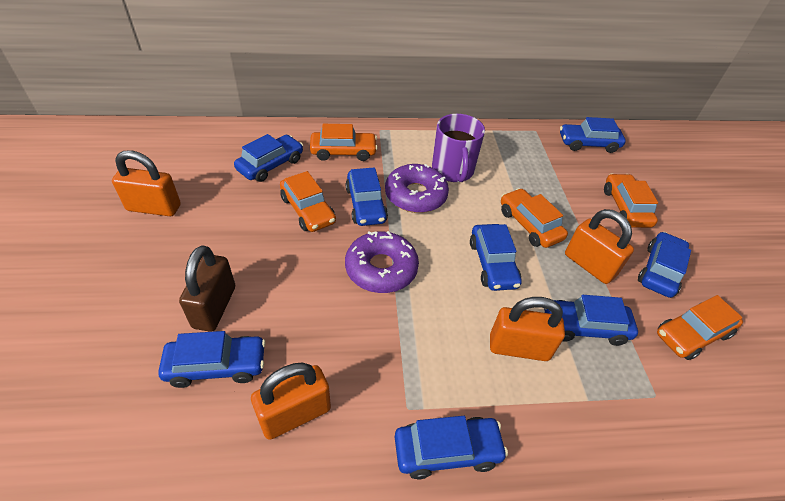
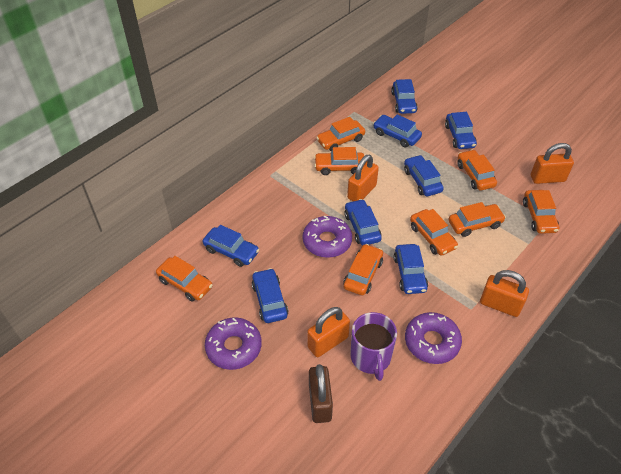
orange car: 5 -> 8
purple donut: 2 -> 3

